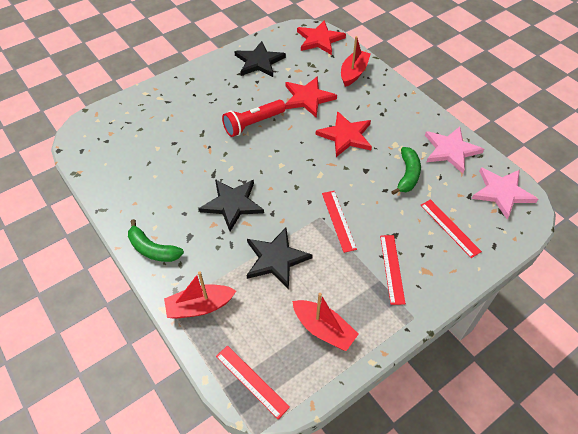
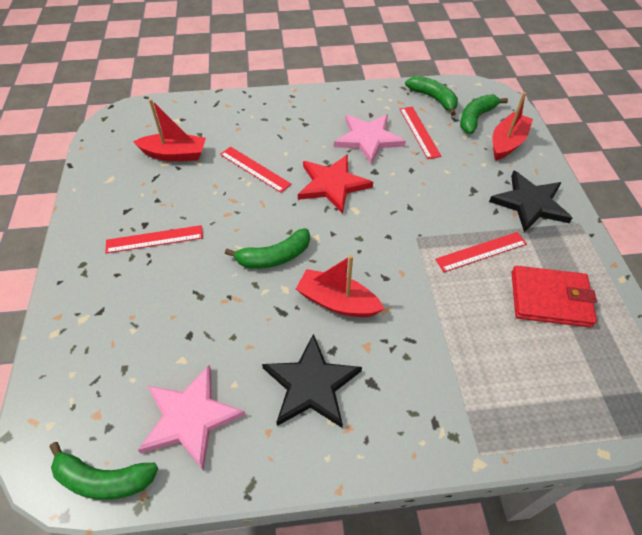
black star: 3 -> 2
green banana: 2 -> 4
red flashlight: 1 -> 0
red star: 3 -> 1
red wallet: 0 -> 1

